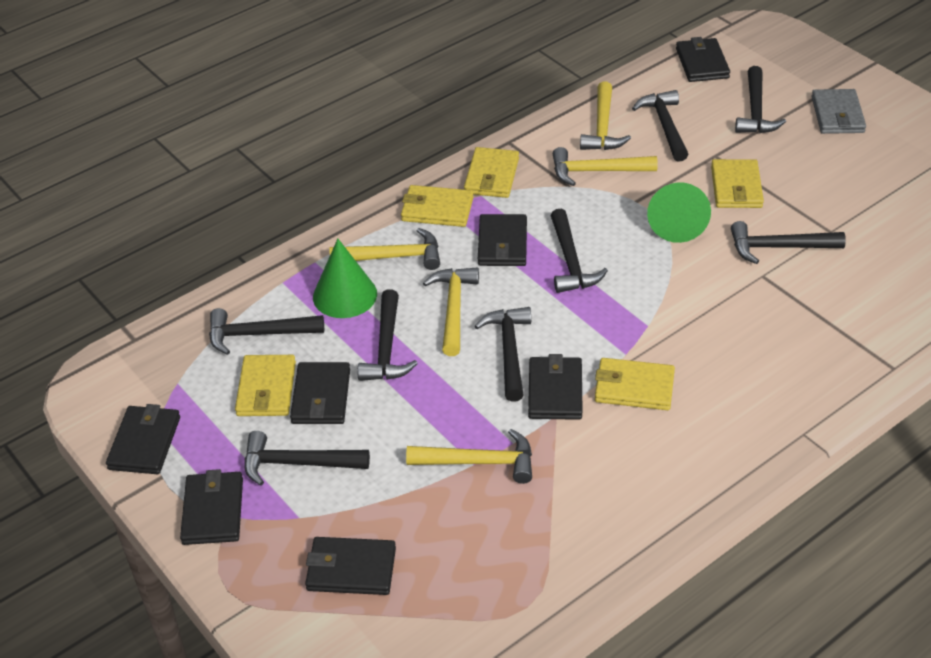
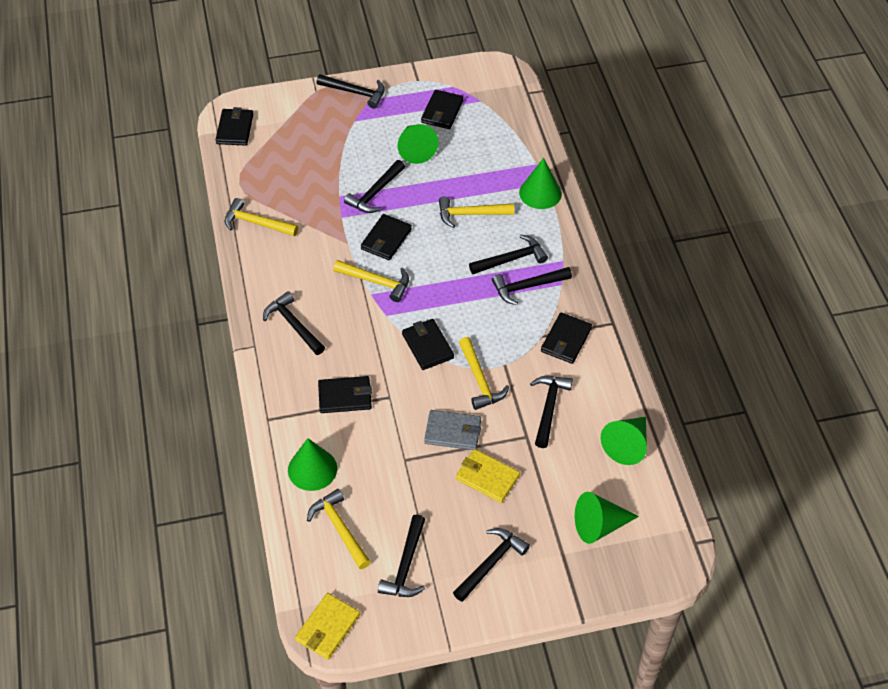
black wallet: 7 -> 6
green cone: 2 -> 5
yellow wallet: 5 -> 2

